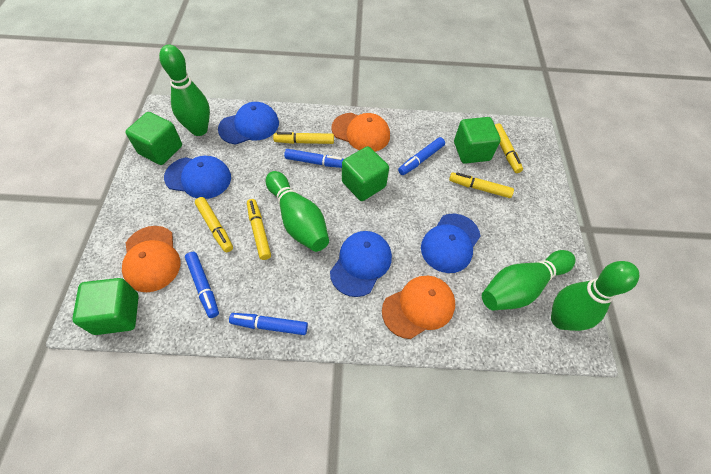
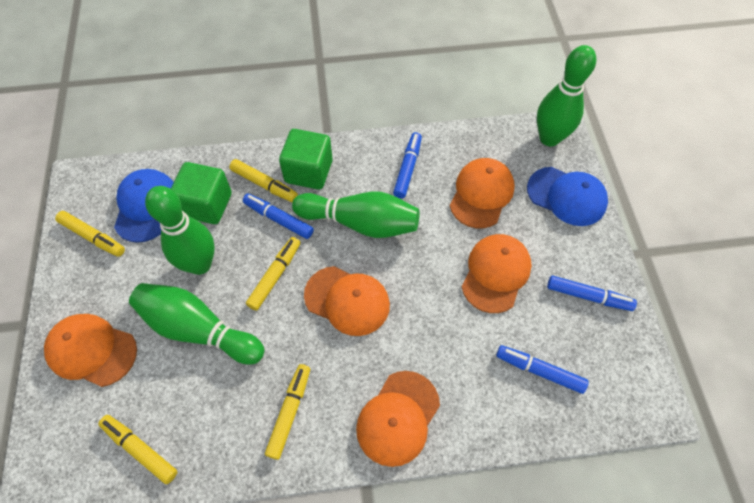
blue cap: 4 -> 2
green cube: 4 -> 2
orange cap: 3 -> 5

